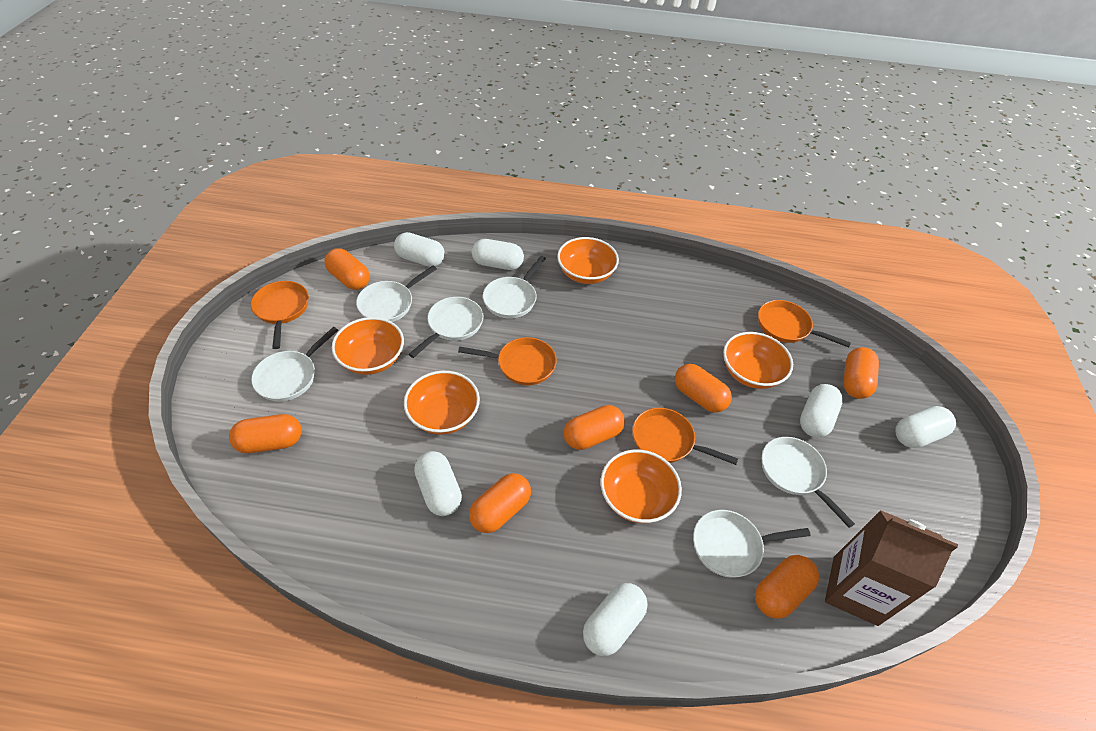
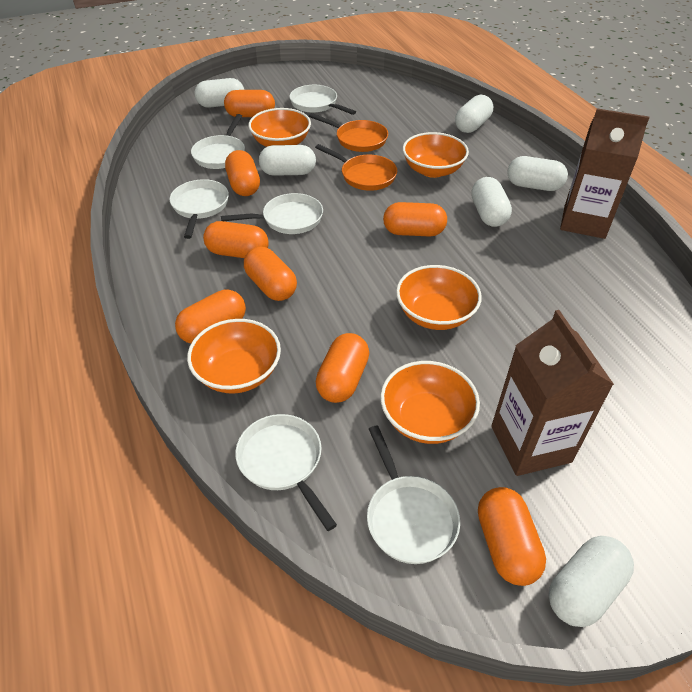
brown carton: 1 -> 2
orange capsule: 7 -> 8
orange pan: 4 -> 2

